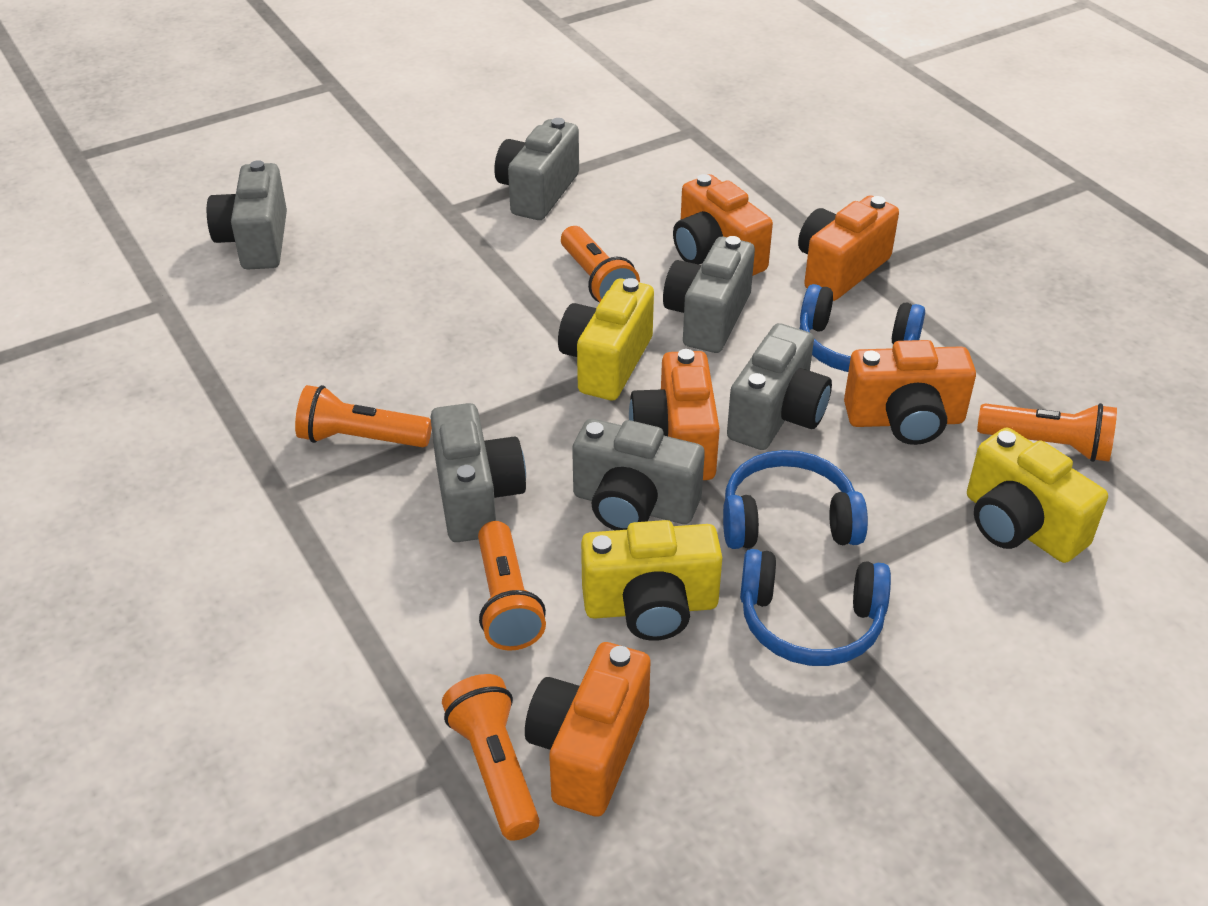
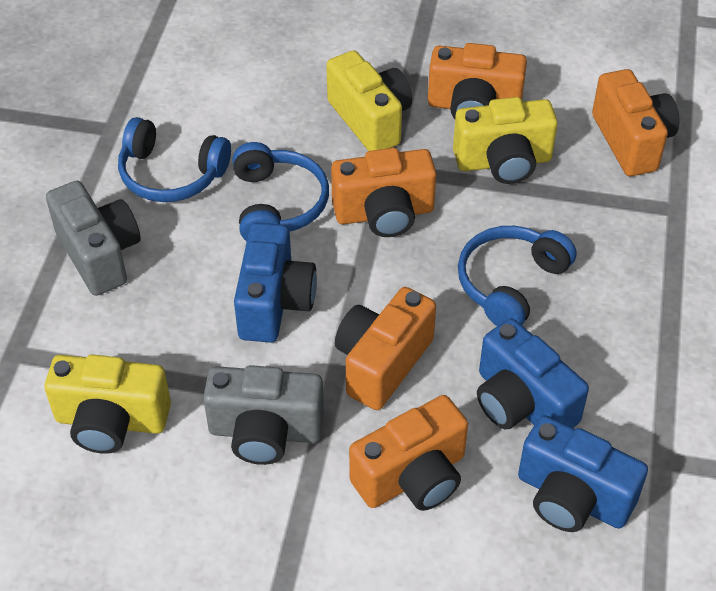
blue camera: 0 -> 3
grey camera: 6 -> 2
orange flashlight: 5 -> 0

